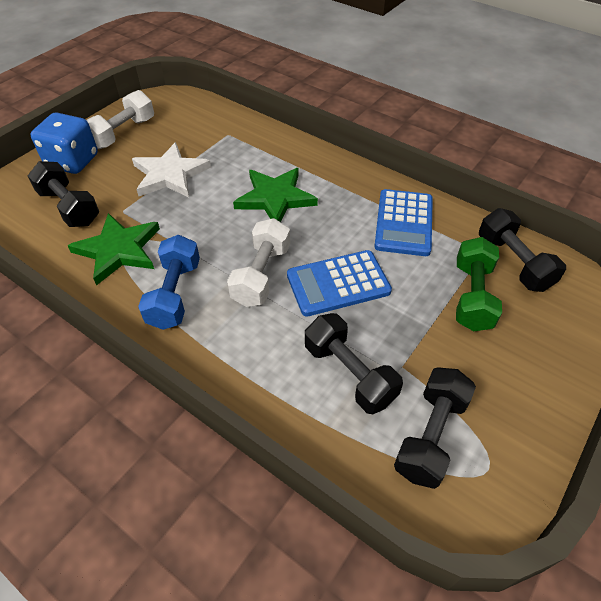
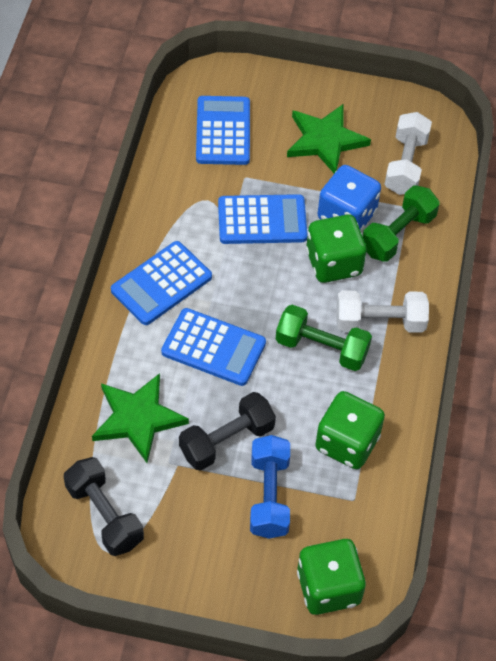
black dumbbell: 4 -> 2
blue calculator: 2 -> 4
green dice: 0 -> 3
green dumbbell: 1 -> 2
white star: 1 -> 0

